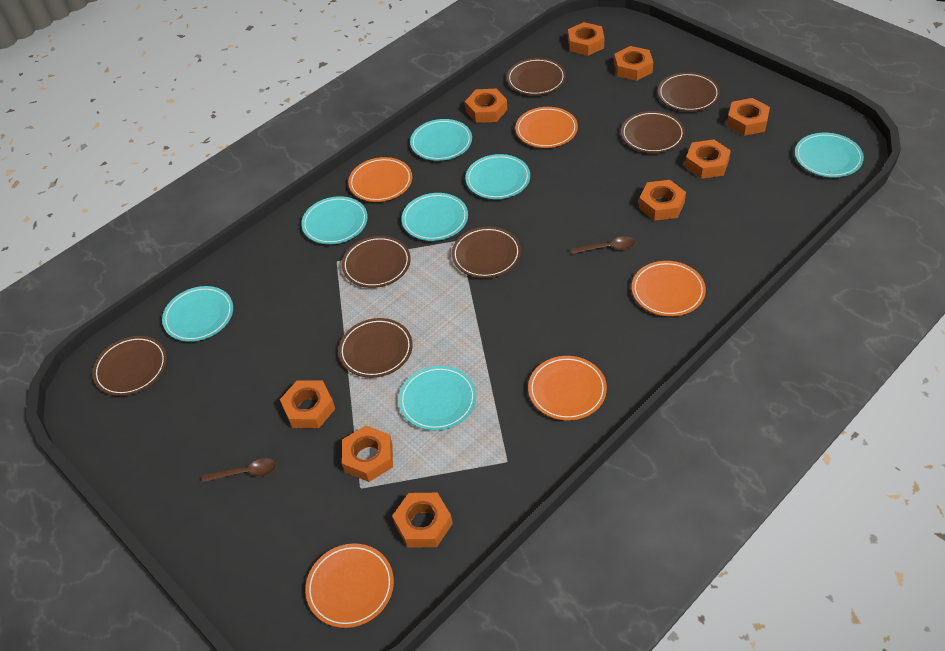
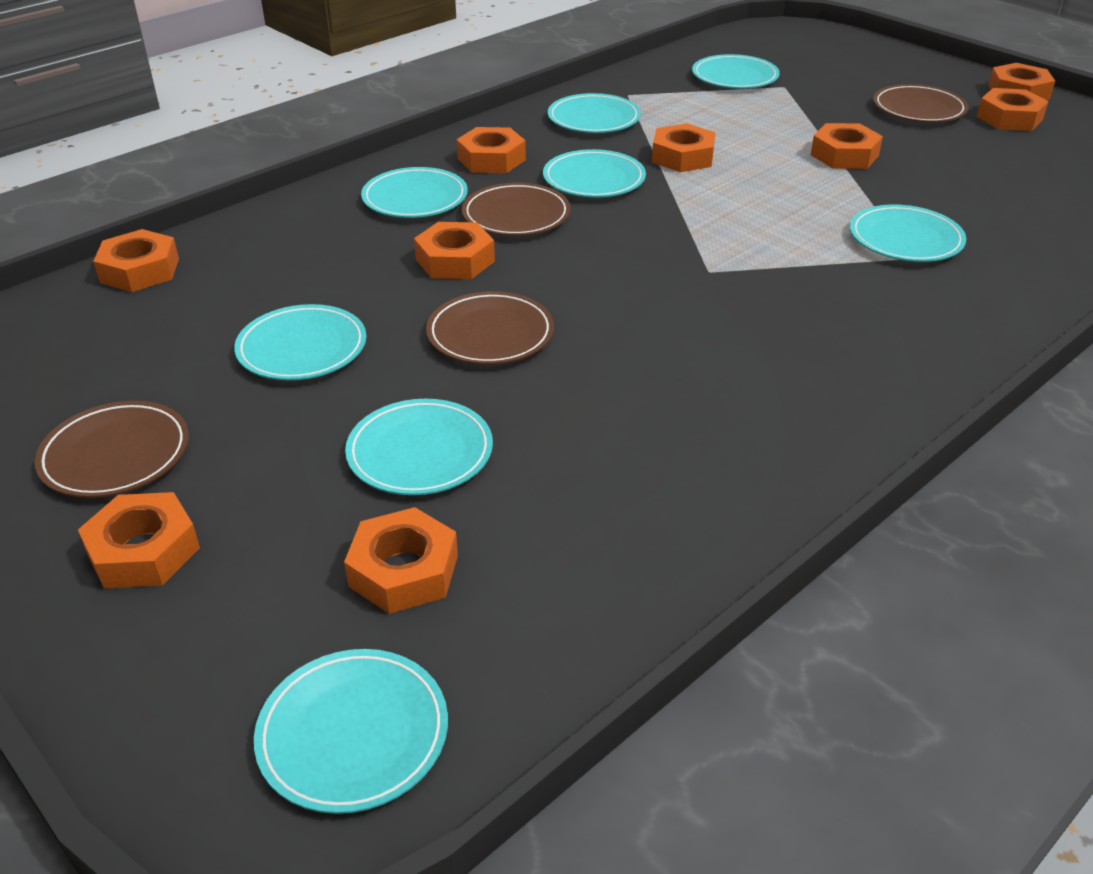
brown plate: 7 -> 4
brown spoon: 2 -> 0
orange plate: 5 -> 0
turquoise plate: 7 -> 8

